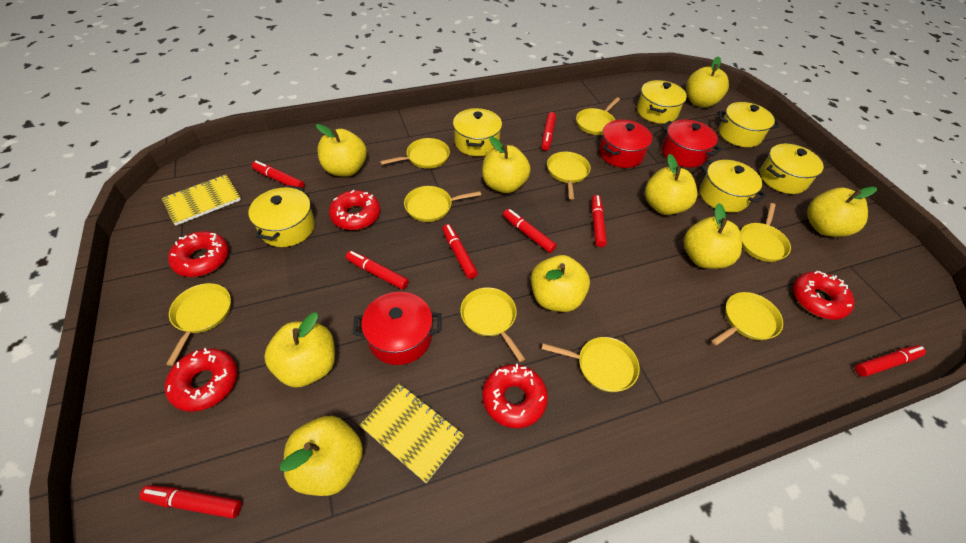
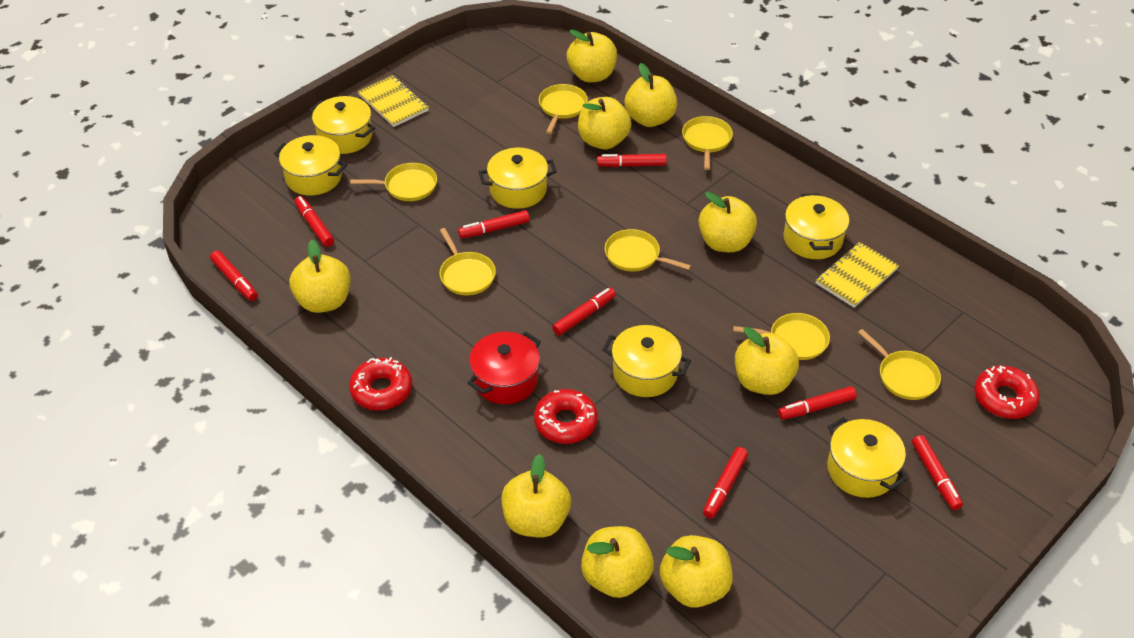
red donut: 5 -> 3
red pot: 3 -> 1
yellow pan: 9 -> 7

